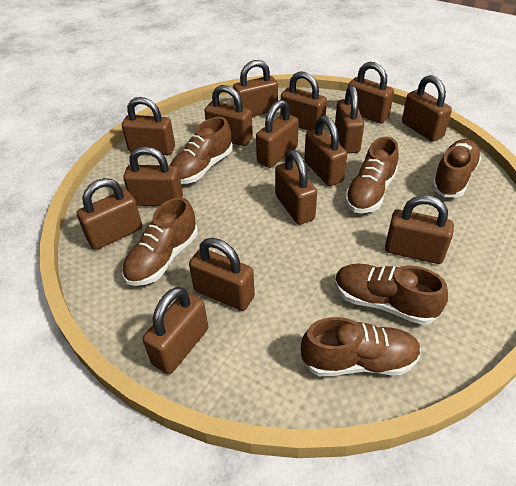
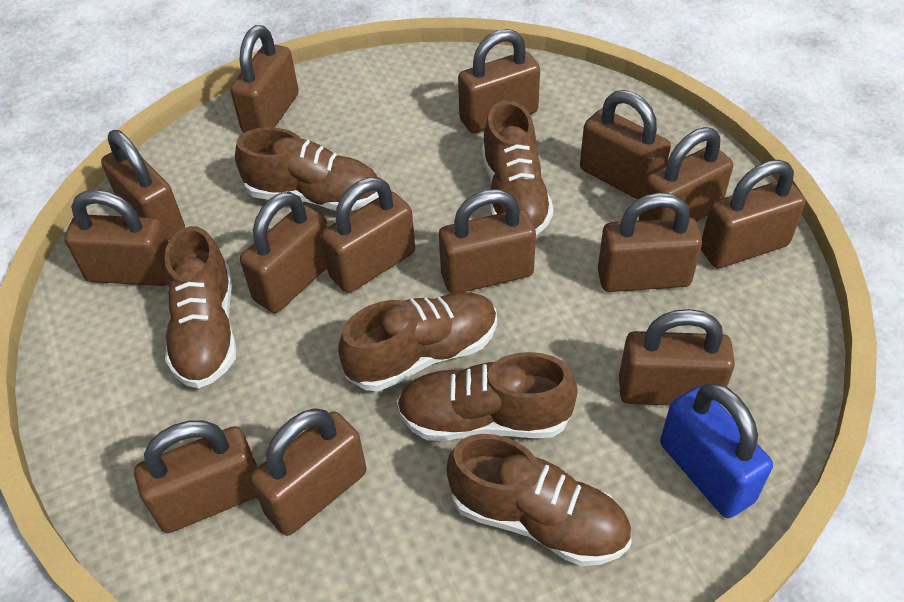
blue padlock: 0 -> 1
brown padlock: 15 -> 14

